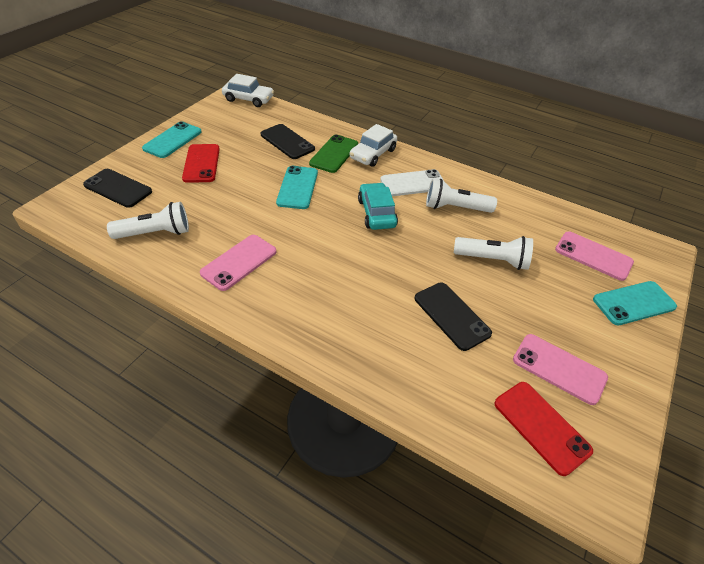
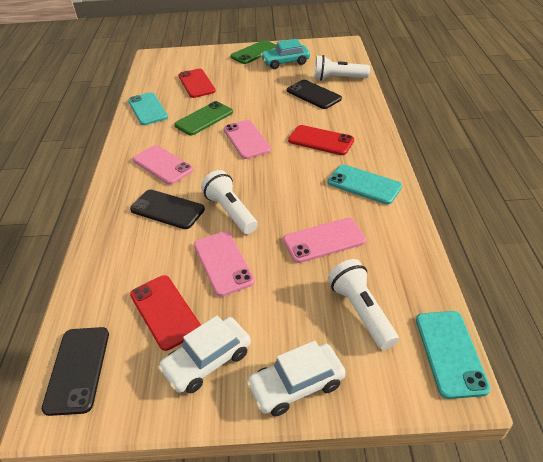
green phone: 1 -> 2
pink phone: 3 -> 4
red phone: 2 -> 3
white phone: 1 -> 0

